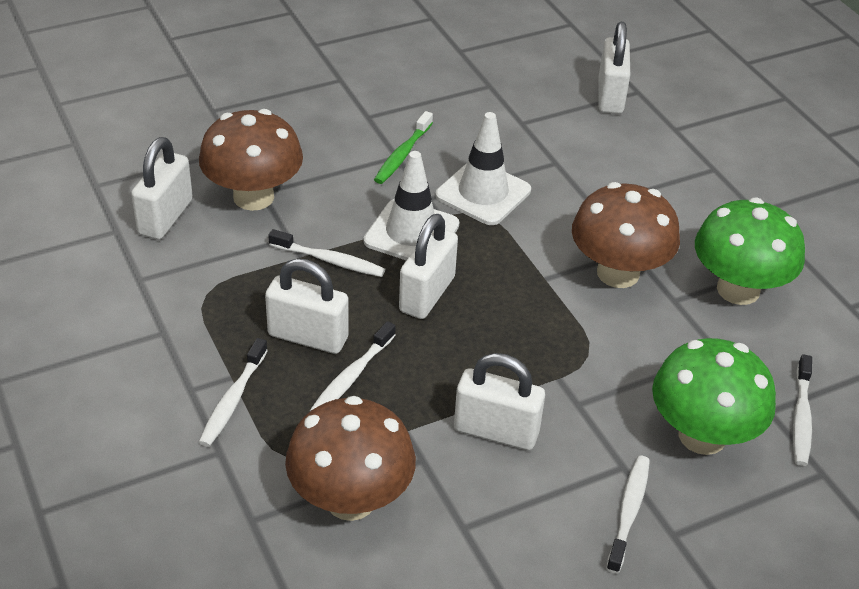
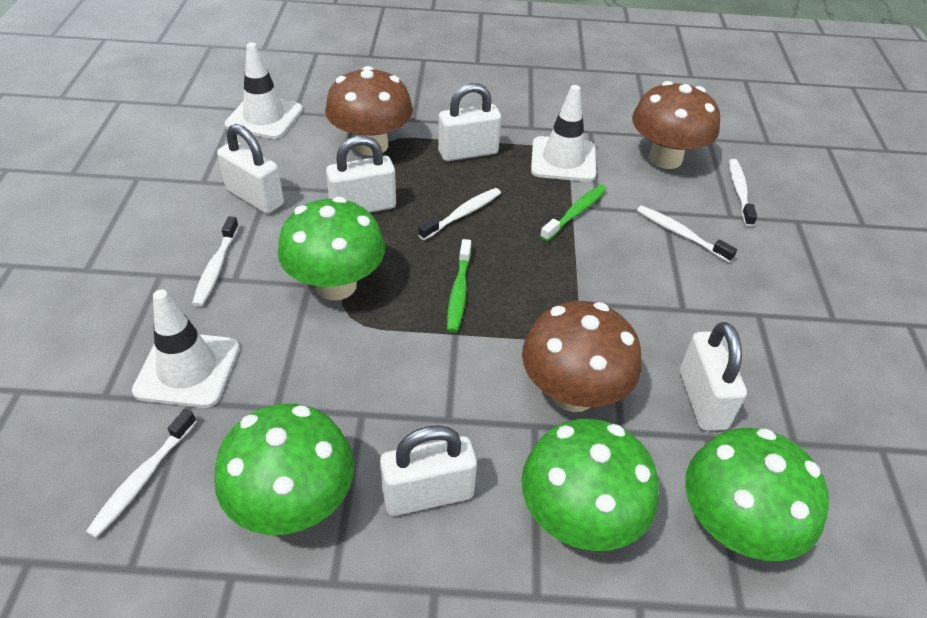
green mushroom: 2 -> 4
green toothbrush: 1 -> 2
white traffic cone: 2 -> 3

